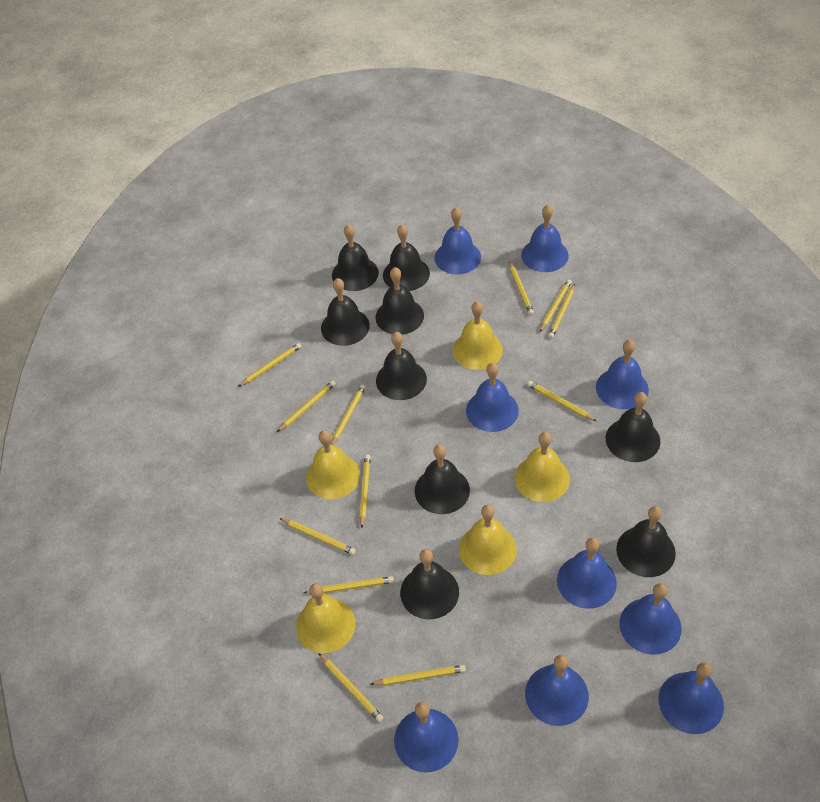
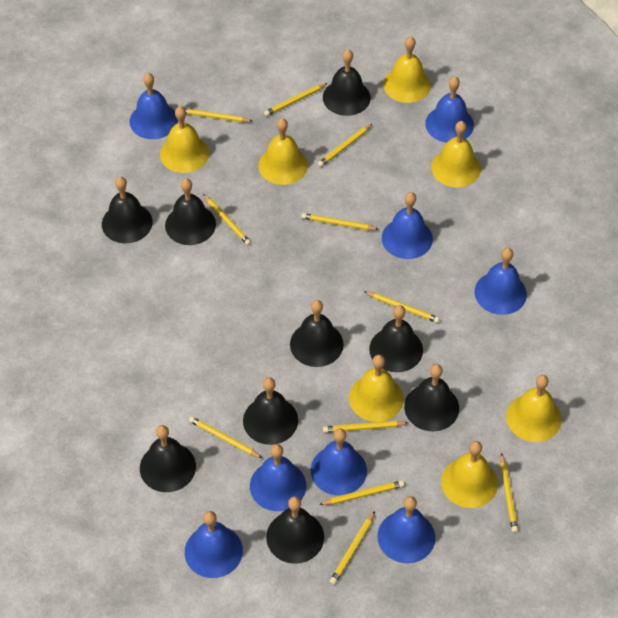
blue bell: 9 -> 8
yellow bell: 5 -> 7
yellow pencil: 12 -> 11

